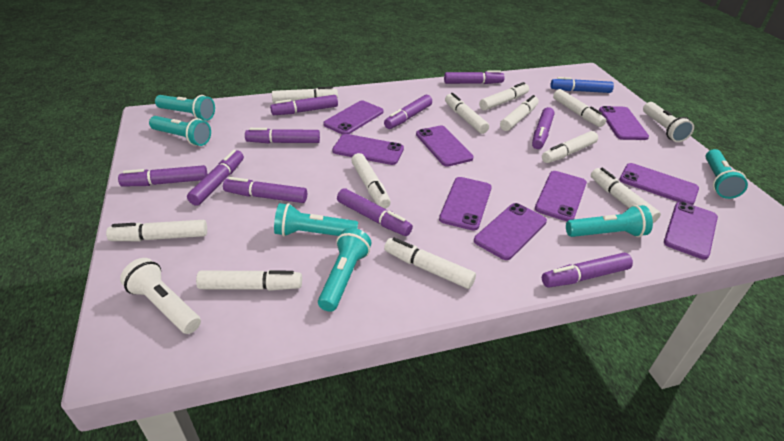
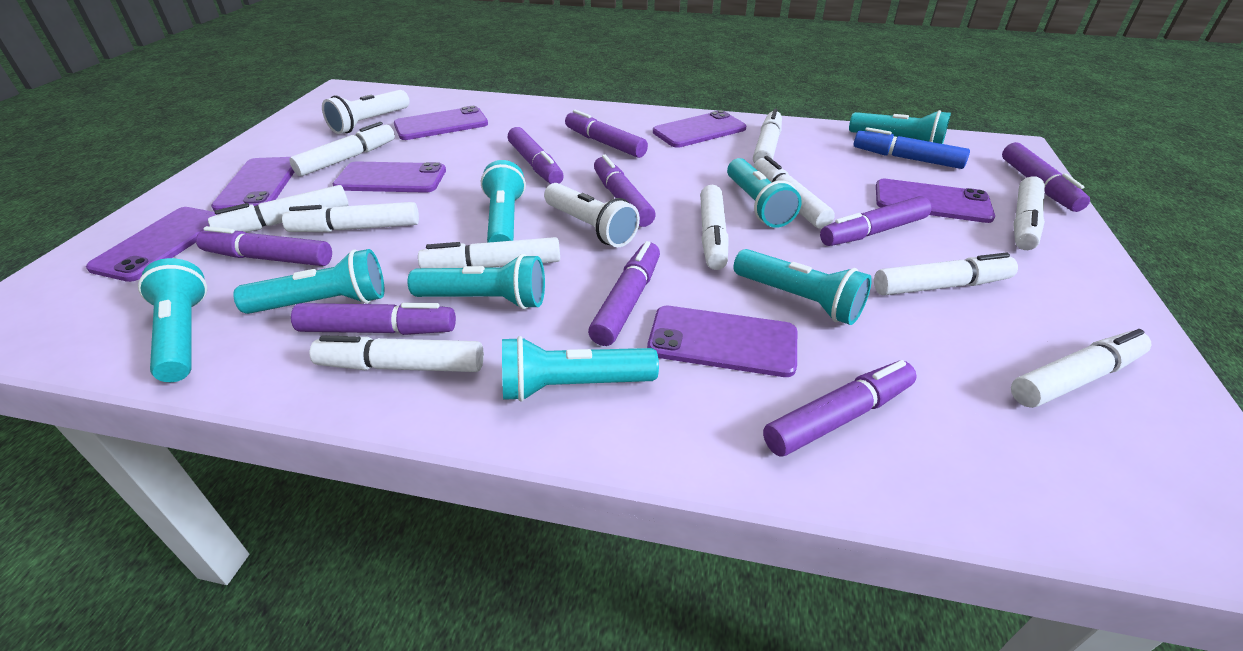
purple marker: 10 -> 9
purple phone: 9 -> 7
turquoise flashlight: 6 -> 8

